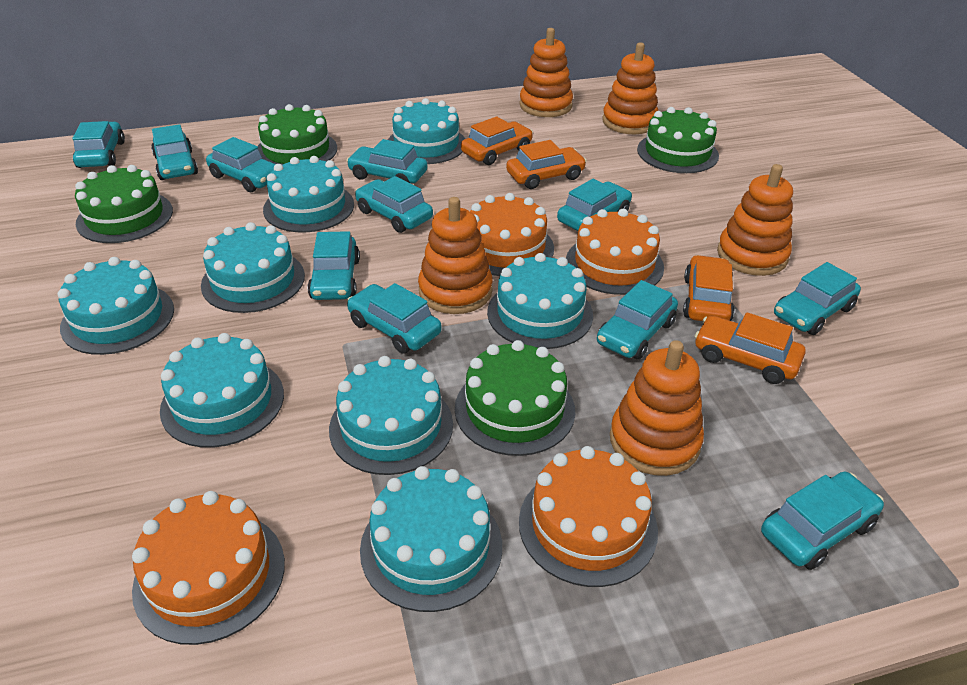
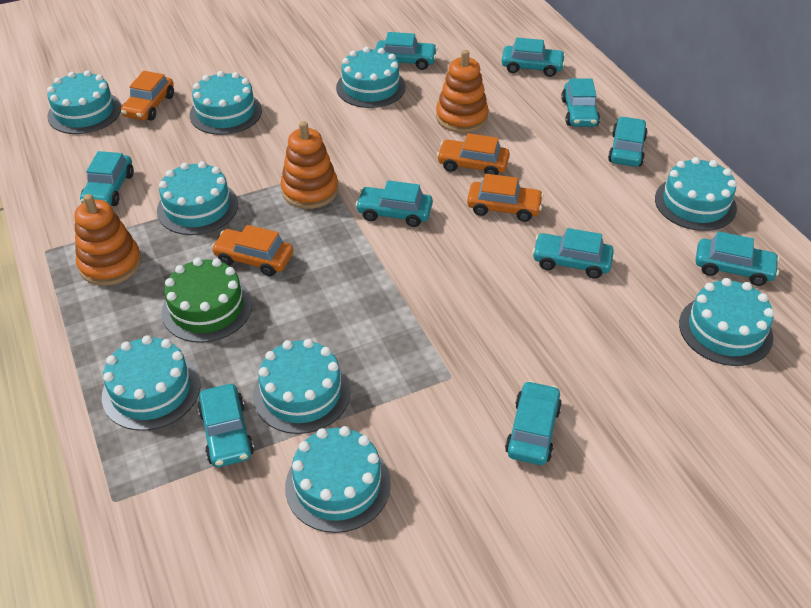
green cake: 4 -> 1
orange cake: 4 -> 0
orange stacking toy: 5 -> 3
turquoise cake: 8 -> 9
turquoise car: 11 -> 10

